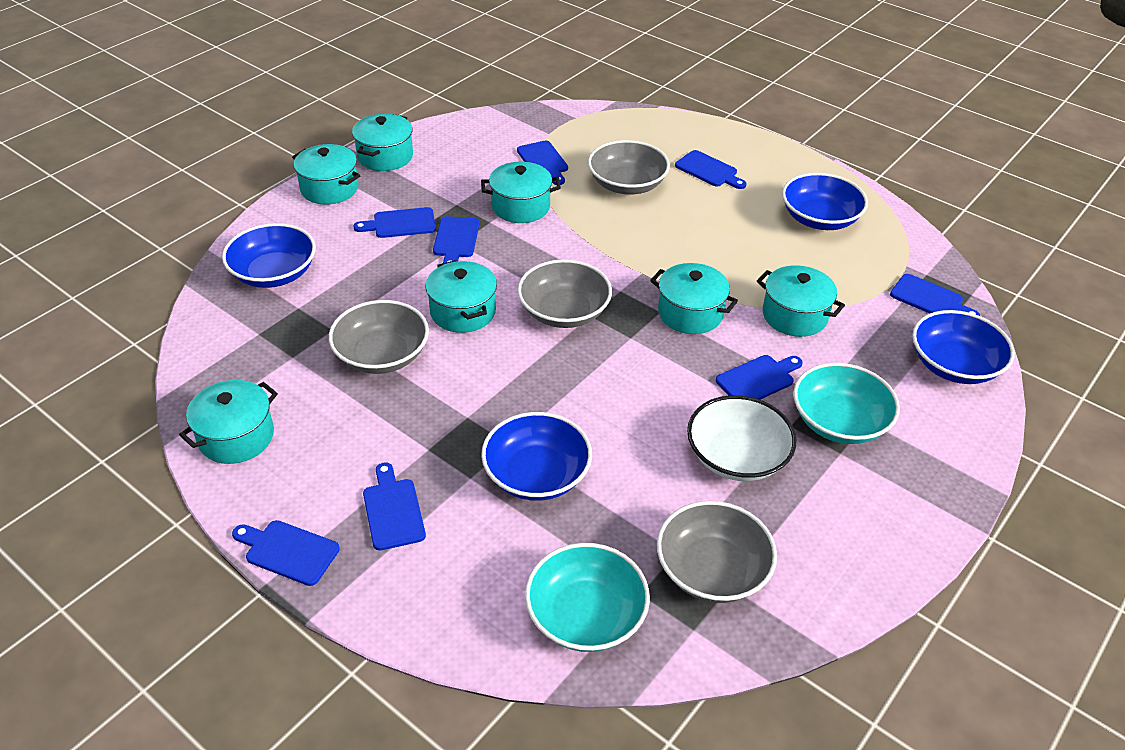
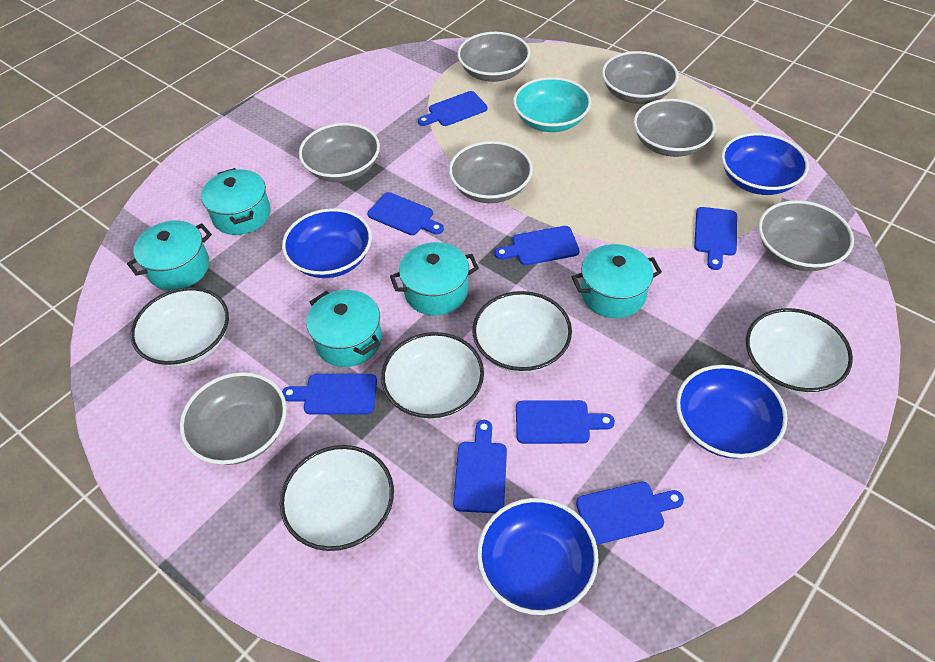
grey bowl: 4 -> 7
turquoise bowl: 2 -> 1
turquoise pot: 7 -> 5
white bowl: 1 -> 5

